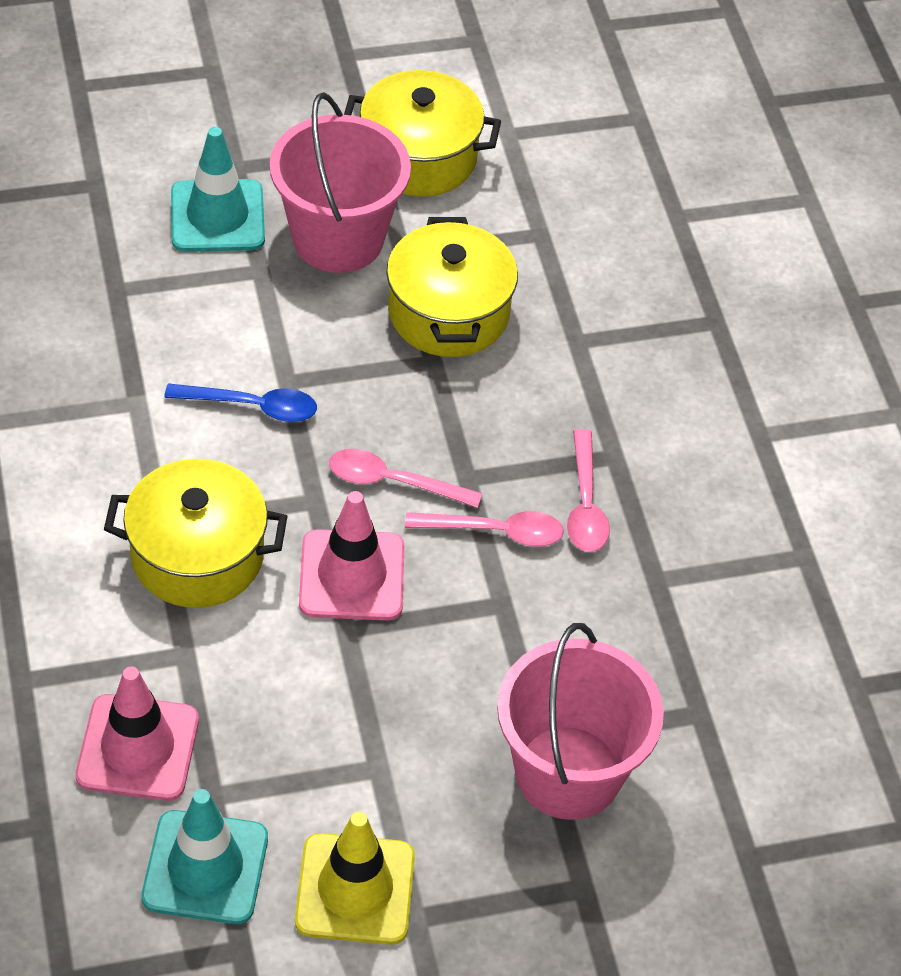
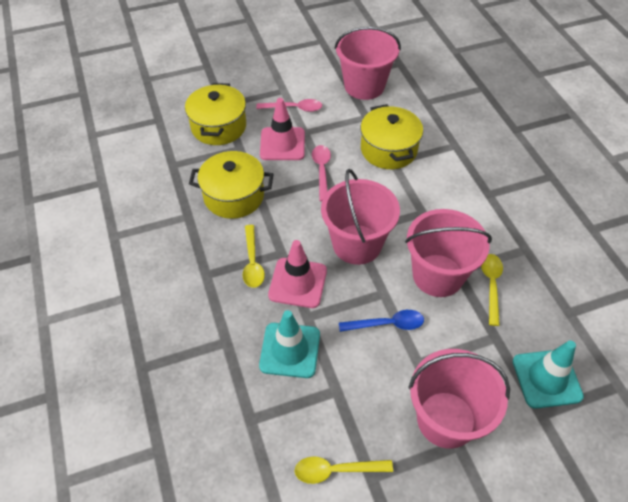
pink bucket: 2 -> 4
pink spoon: 3 -> 2
yellow spoon: 0 -> 3
yellow traffic cone: 1 -> 0

